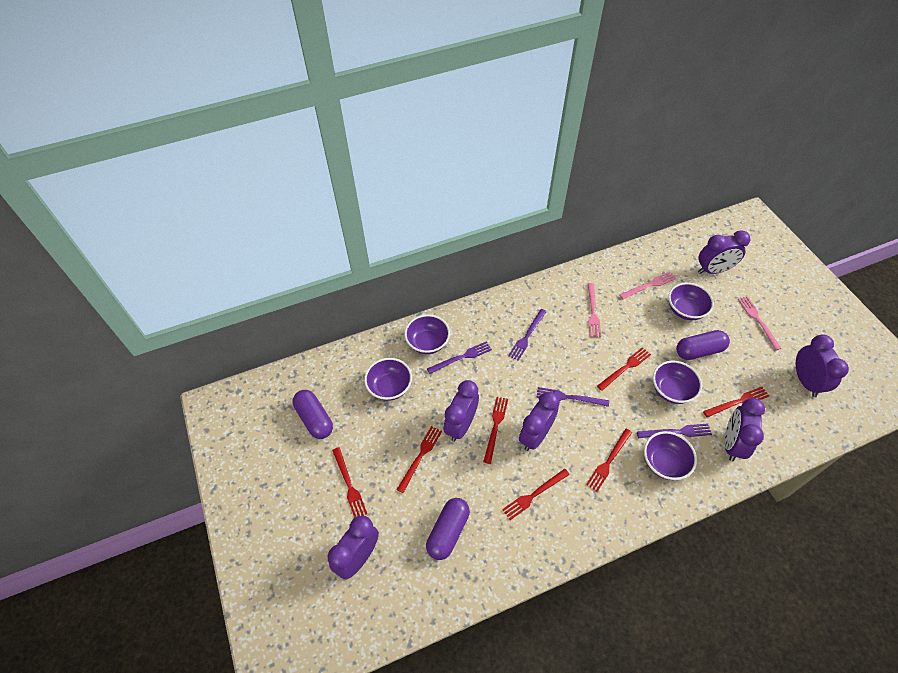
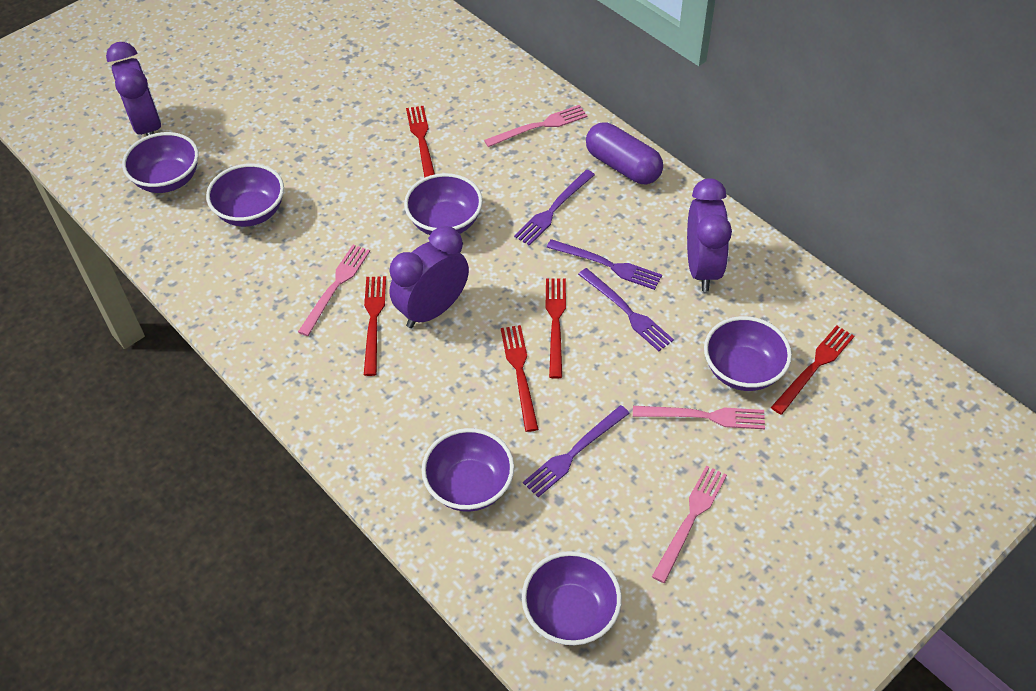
pink fork: 3 -> 4
purple bowl: 5 -> 6
purple capsule: 3 -> 1
purple clock: 6 -> 3
red fork: 7 -> 5

